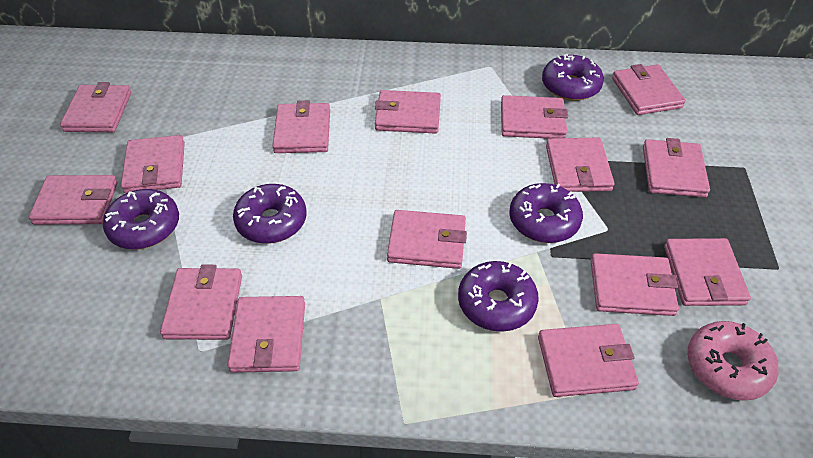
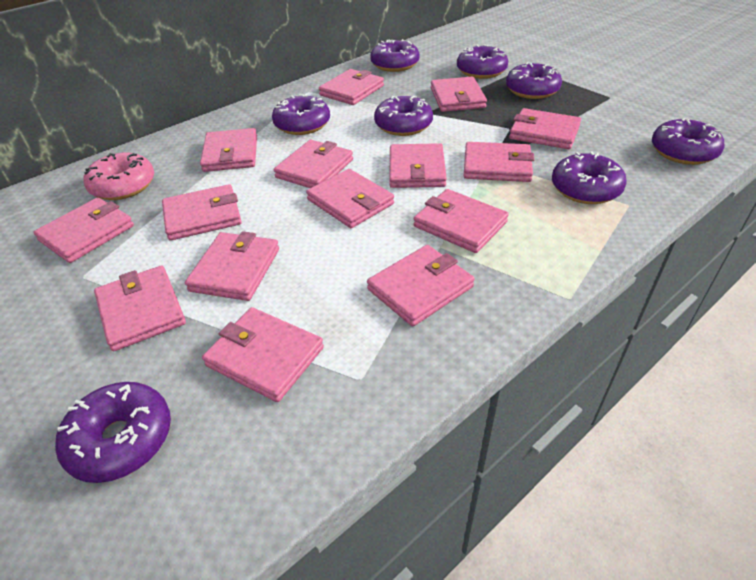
purple donut: 5 -> 8

